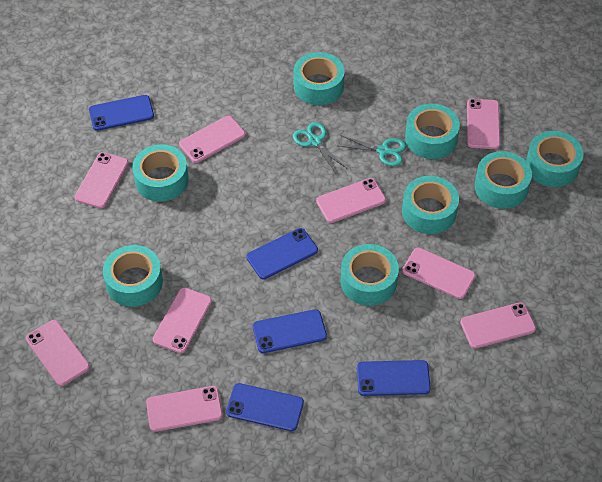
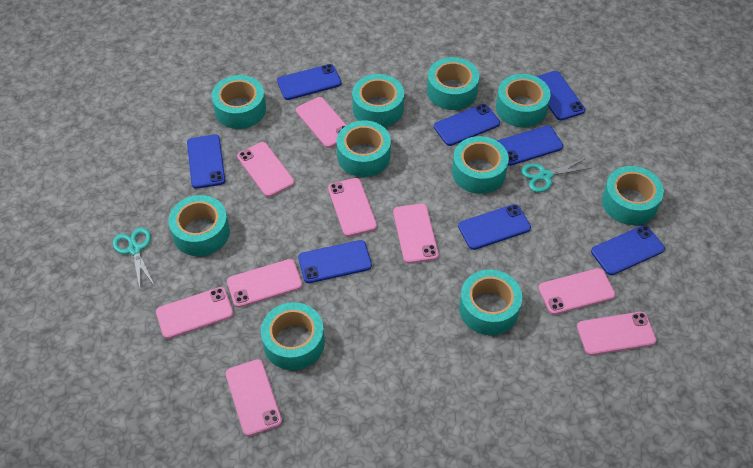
blue phone: 5 -> 8
turquoise tape: 8 -> 10

